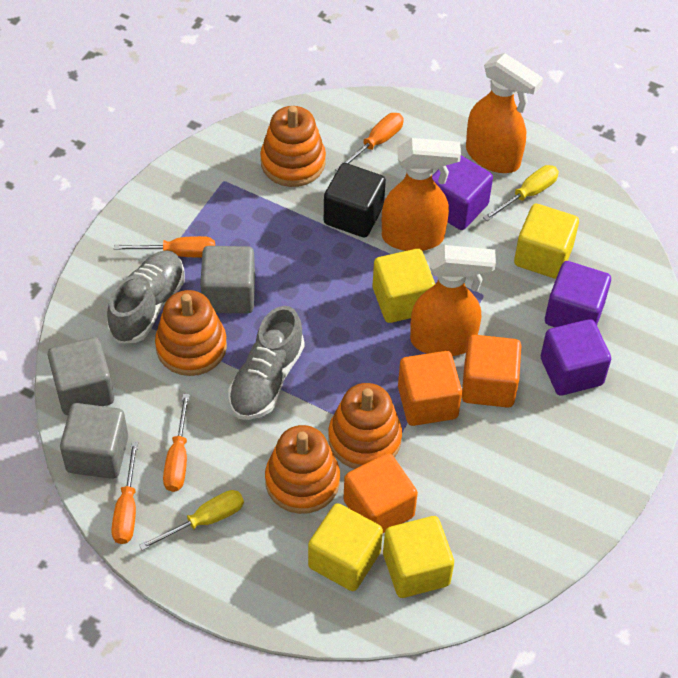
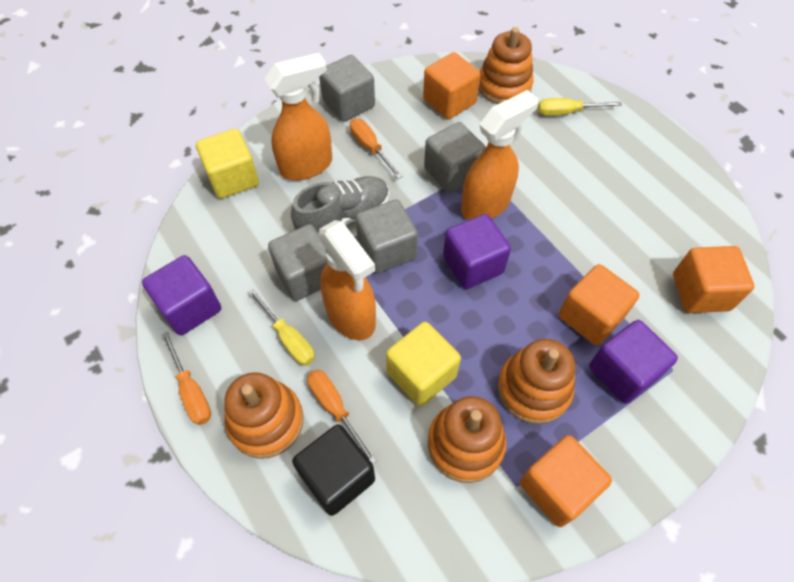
grey cube: 3 -> 4
grey shoe: 2 -> 1
orange cube: 3 -> 4
orange screwdriver: 4 -> 3
yellow cube: 4 -> 2

